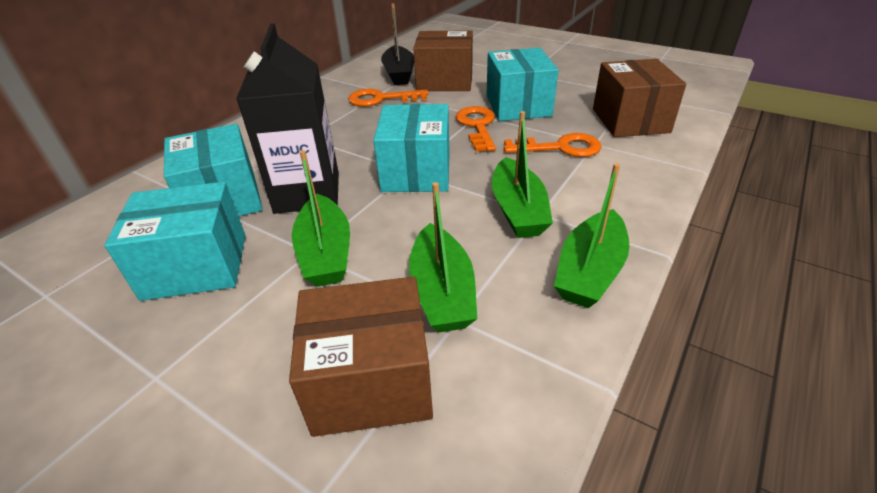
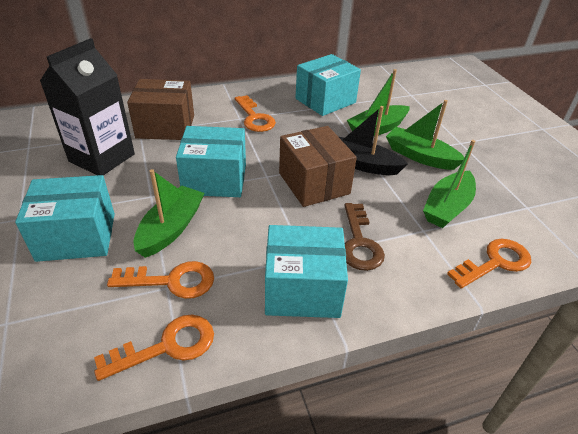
brown box: 3 -> 2
brown key: 0 -> 1
orange key: 3 -> 4

